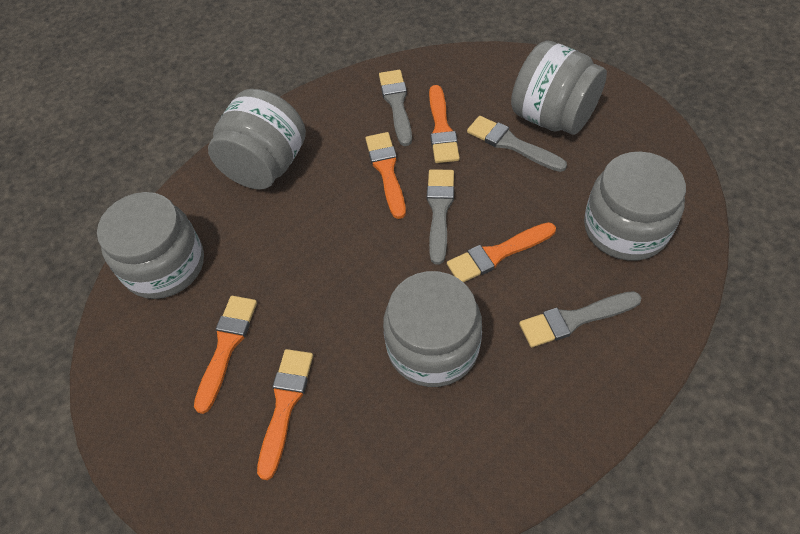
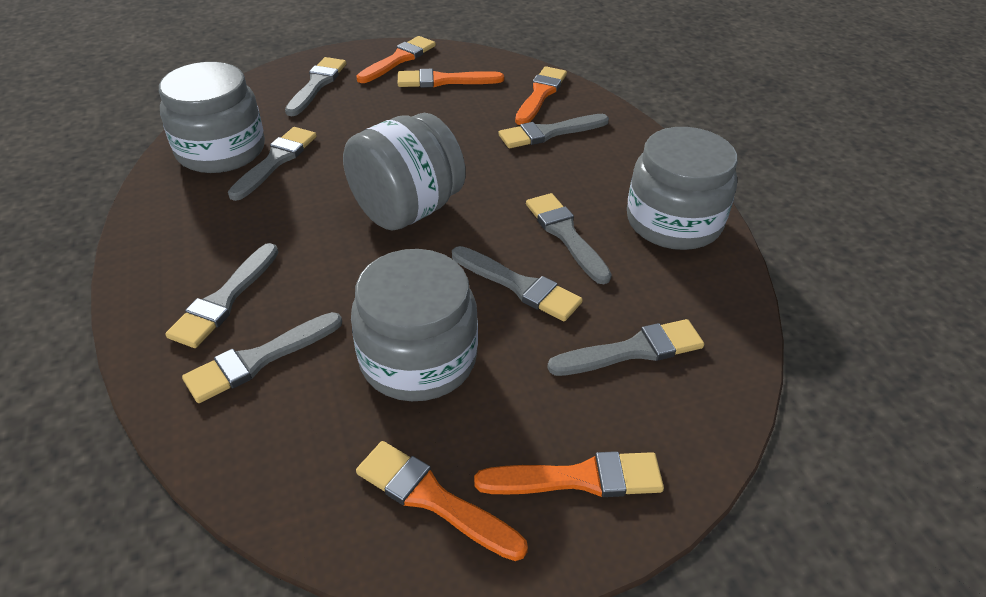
grey brush: 4 -> 8
grey jar: 5 -> 4

